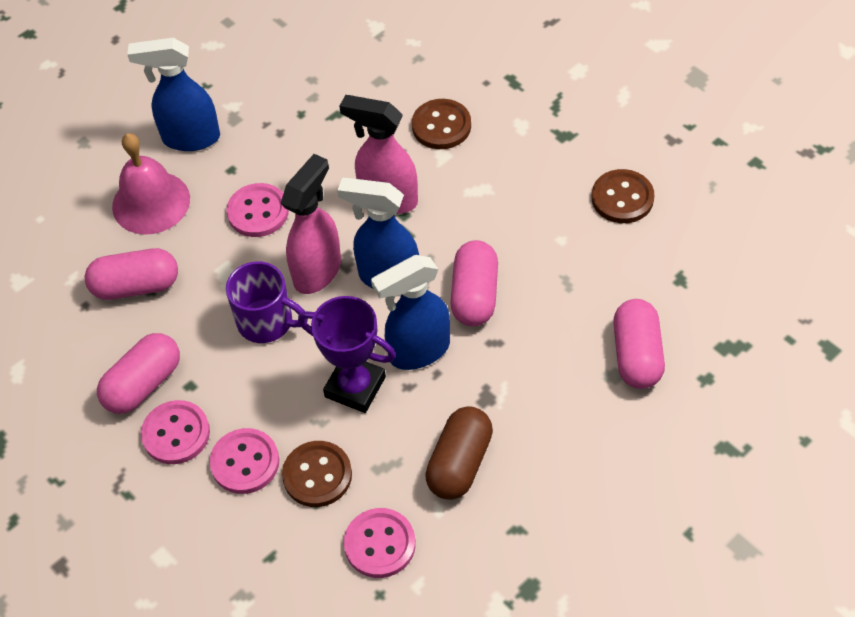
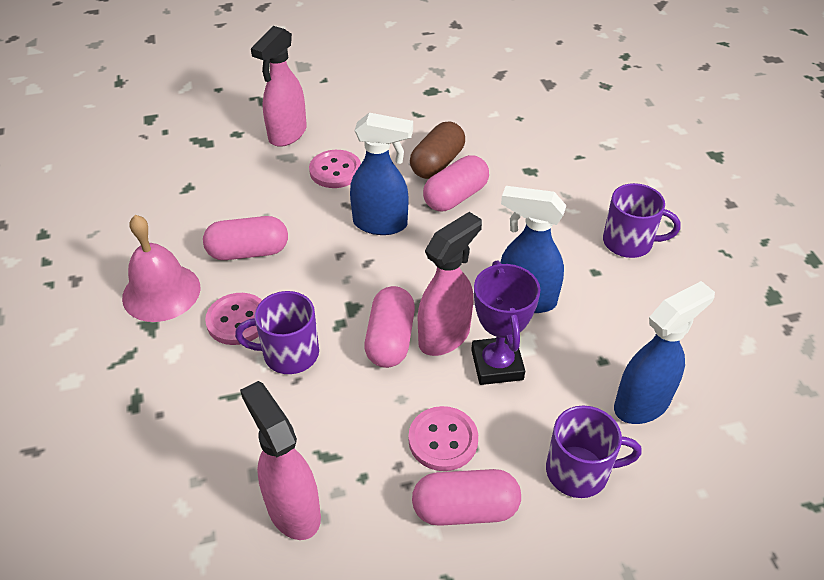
brown button: 3 -> 0
pink button: 4 -> 3
pink spray bottle: 2 -> 3
purple mug: 1 -> 3

